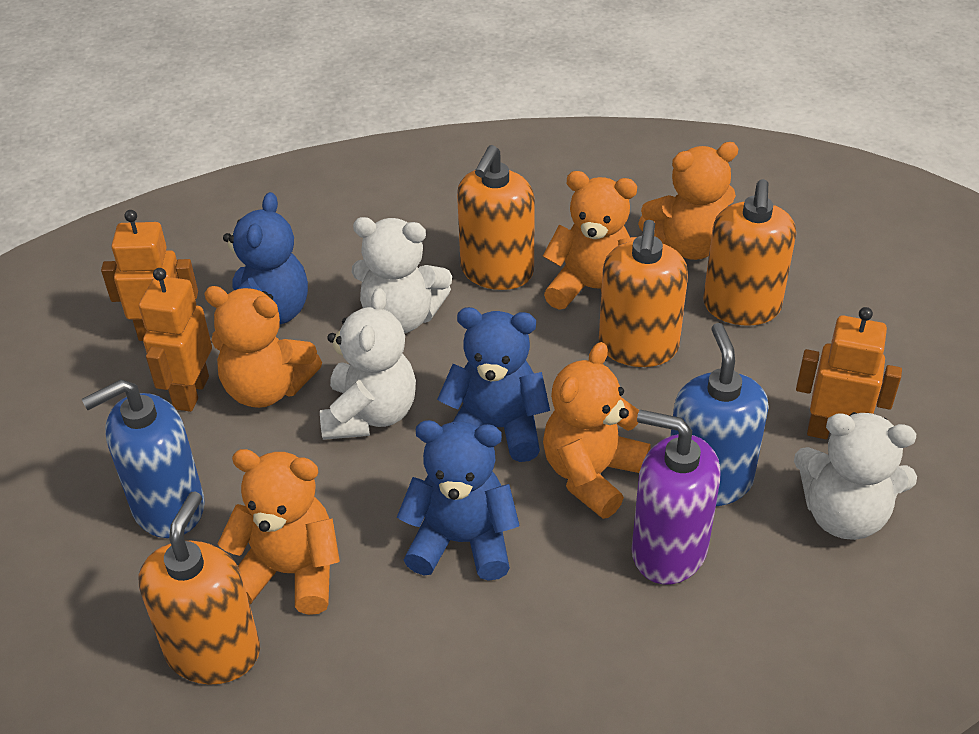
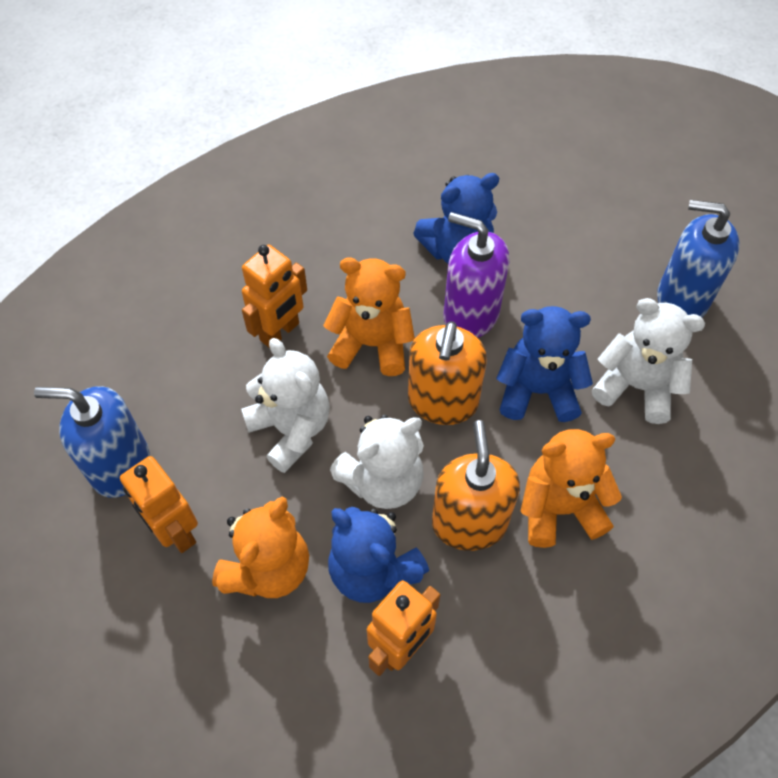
orange soap dispenser: 4 -> 2
orange teddy bear: 5 -> 3

